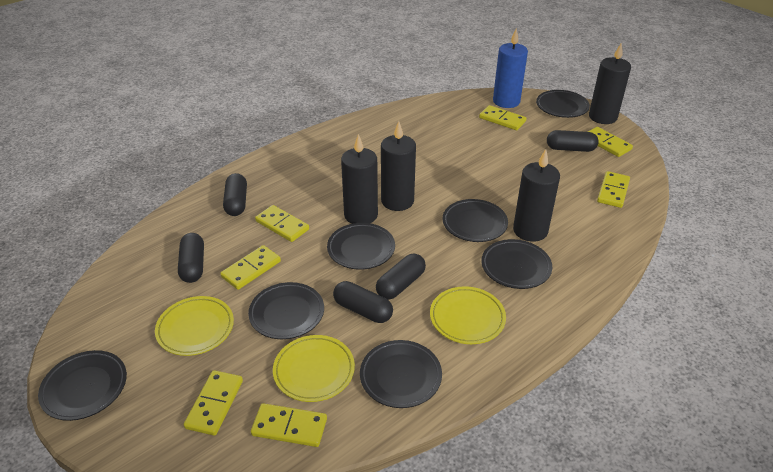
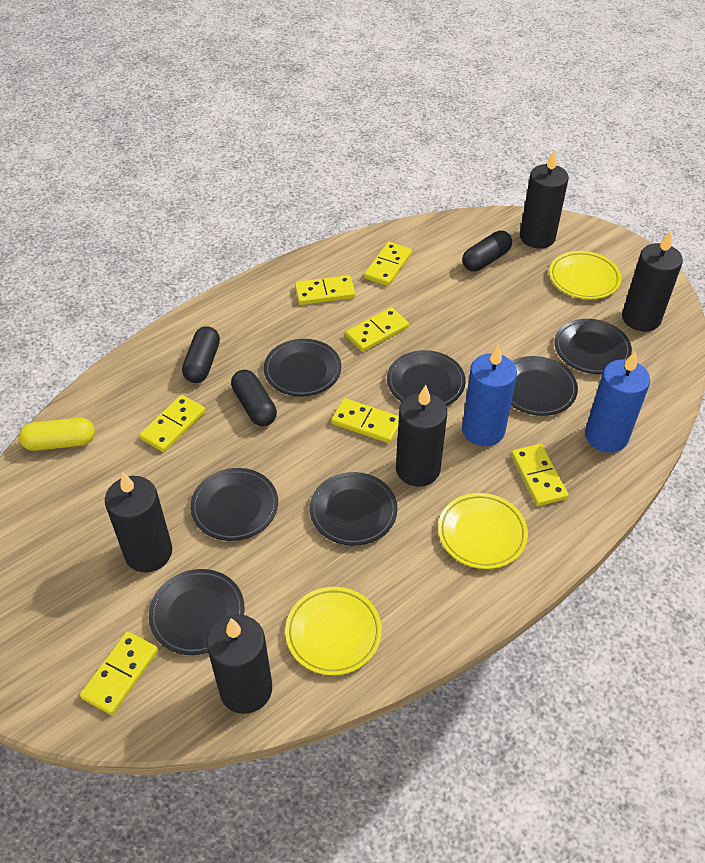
black candle: 4 -> 5
black capsule: 5 -> 3
blue candle: 1 -> 2
yellow capsule: 0 -> 1

